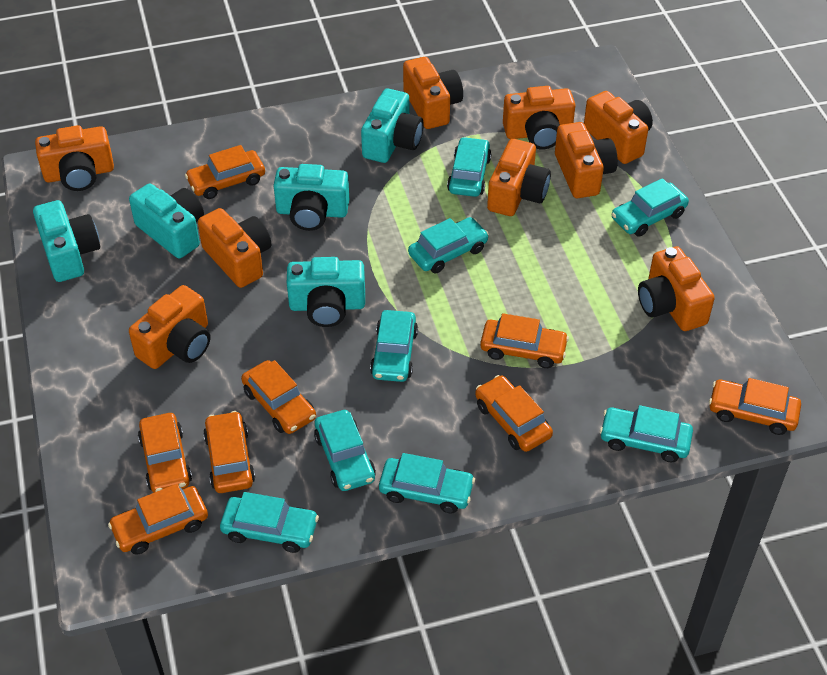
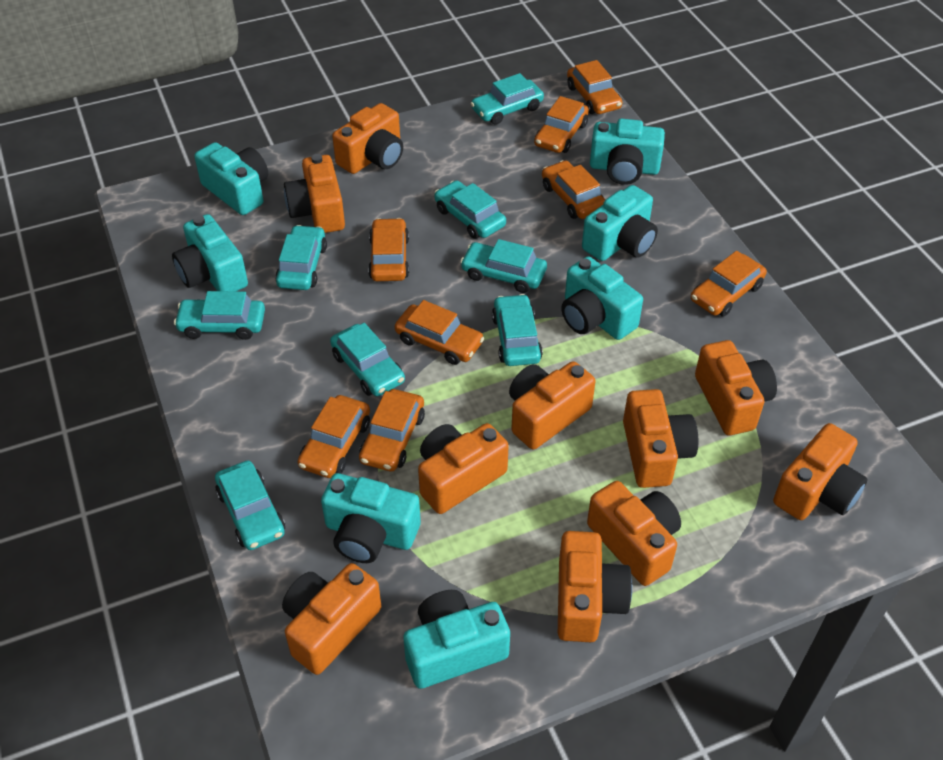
orange camera: 9 -> 10
turquoise camera: 5 -> 7

